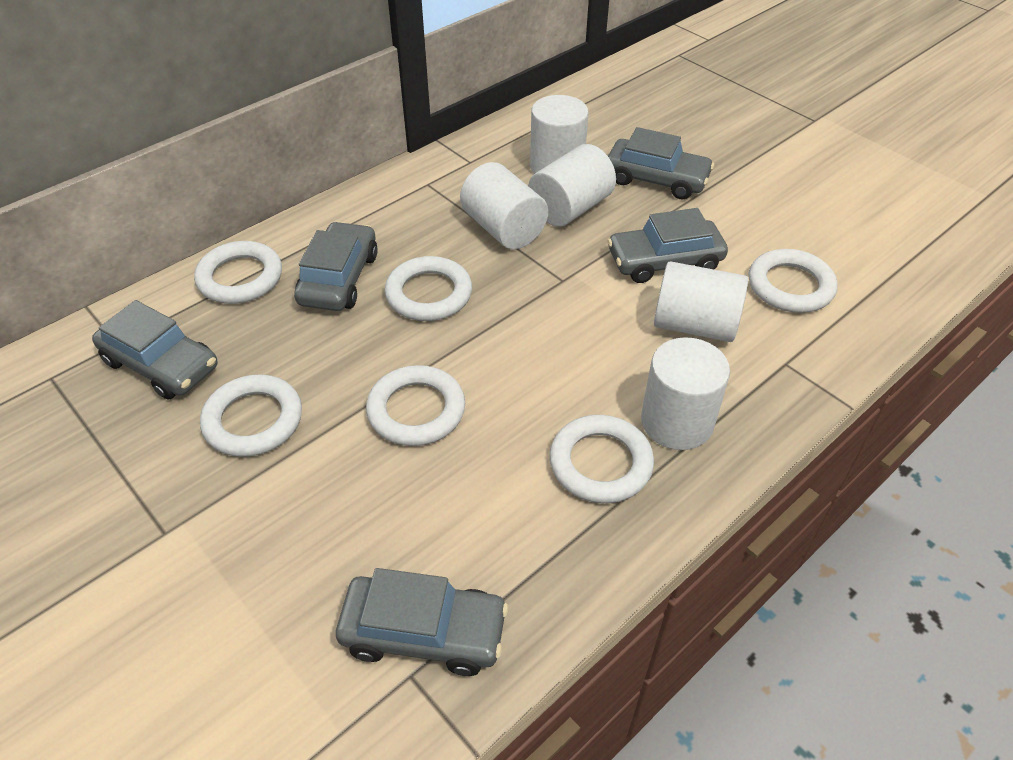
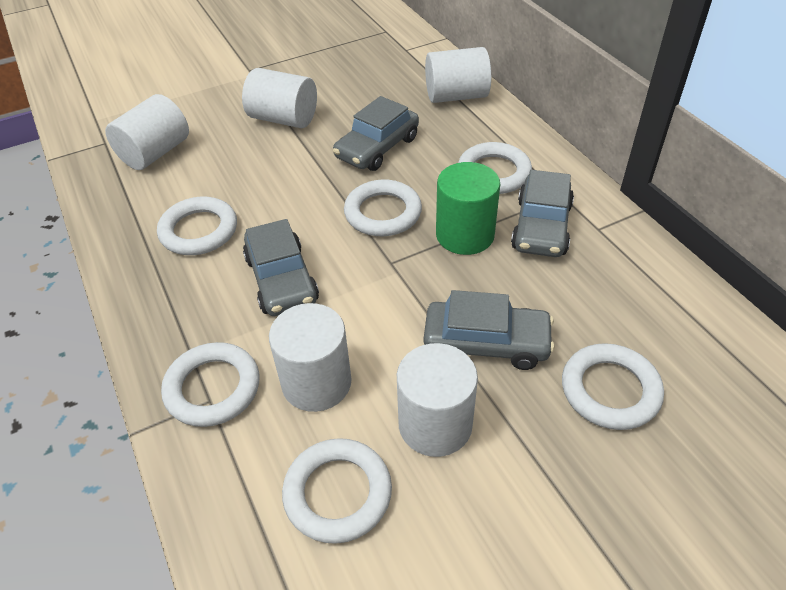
green cylinder: 0 -> 1
grey car: 5 -> 4

